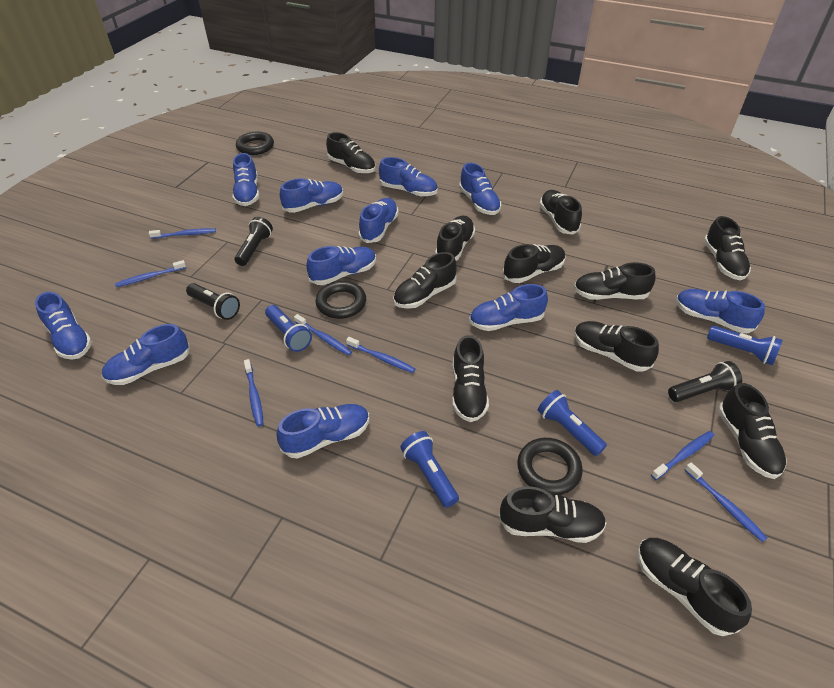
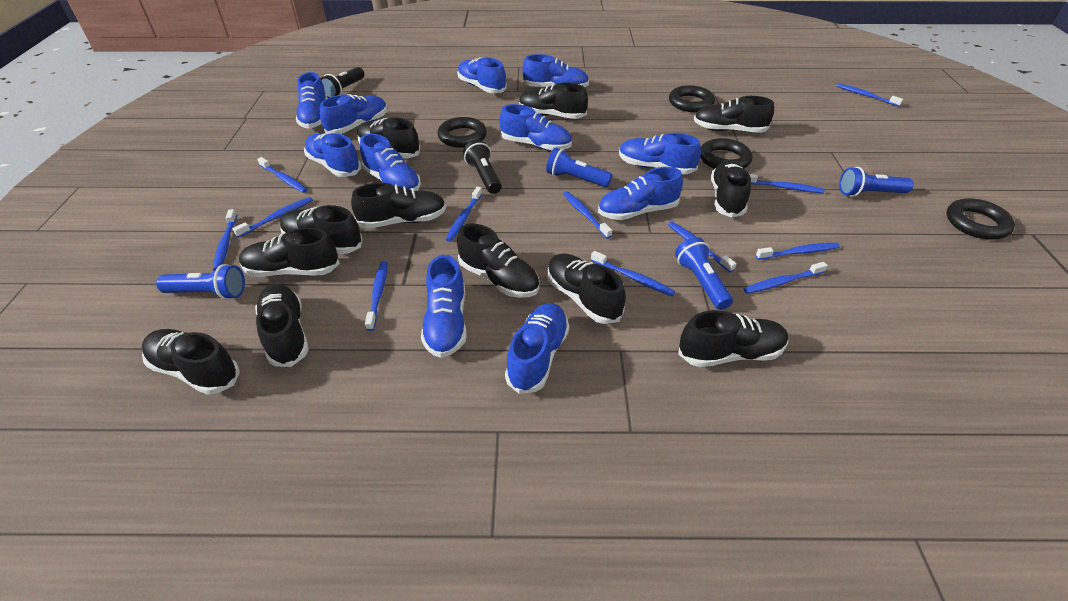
black flashlight: 3 -> 2
black ring: 3 -> 4
blue toothbrush: 7 -> 12

